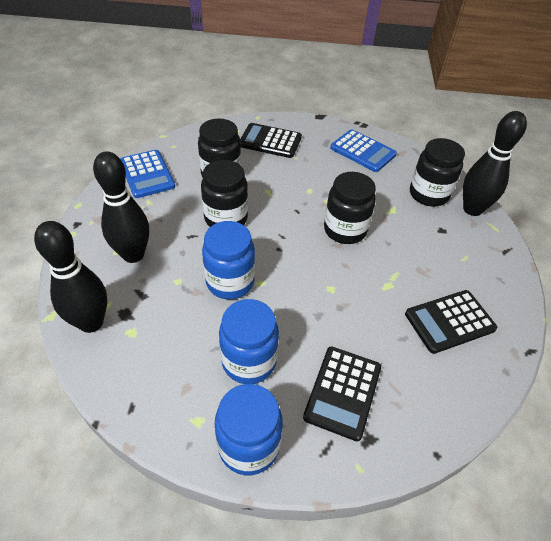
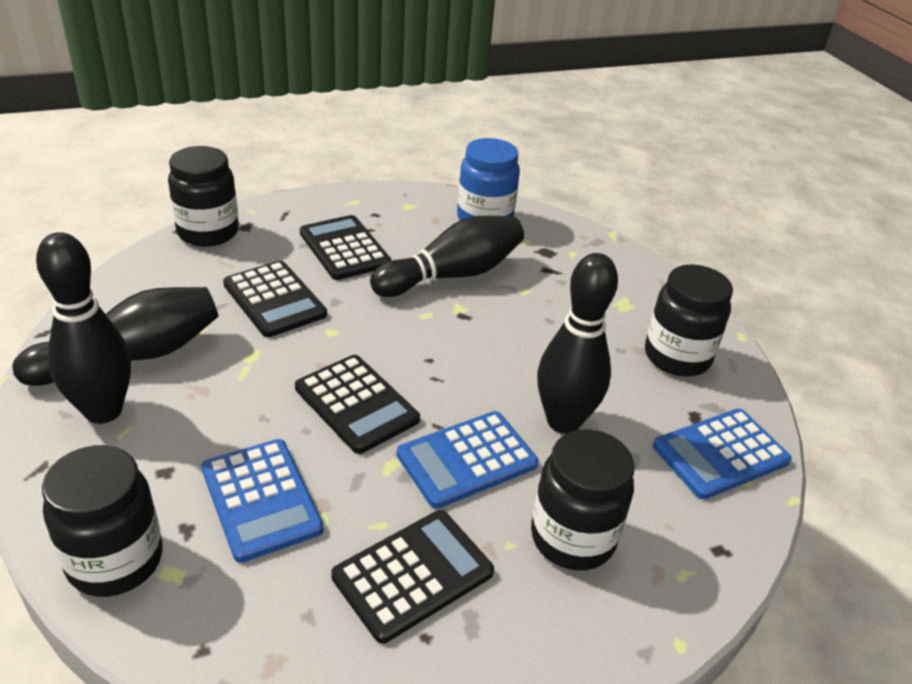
black bowling pin: 3 -> 4
black calculator: 3 -> 4
blue calculator: 2 -> 3
blue jar: 3 -> 1

